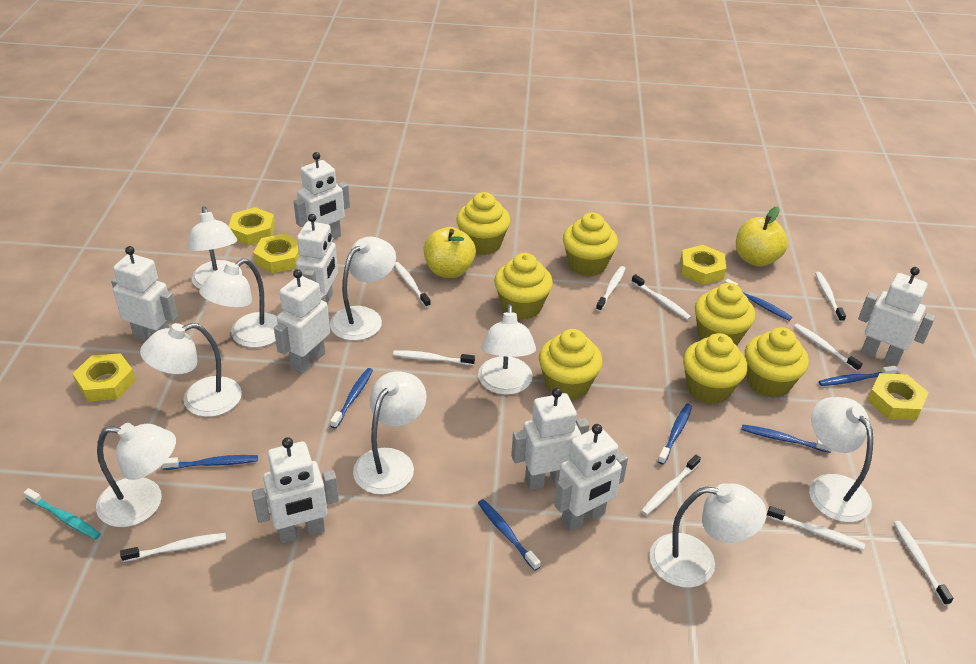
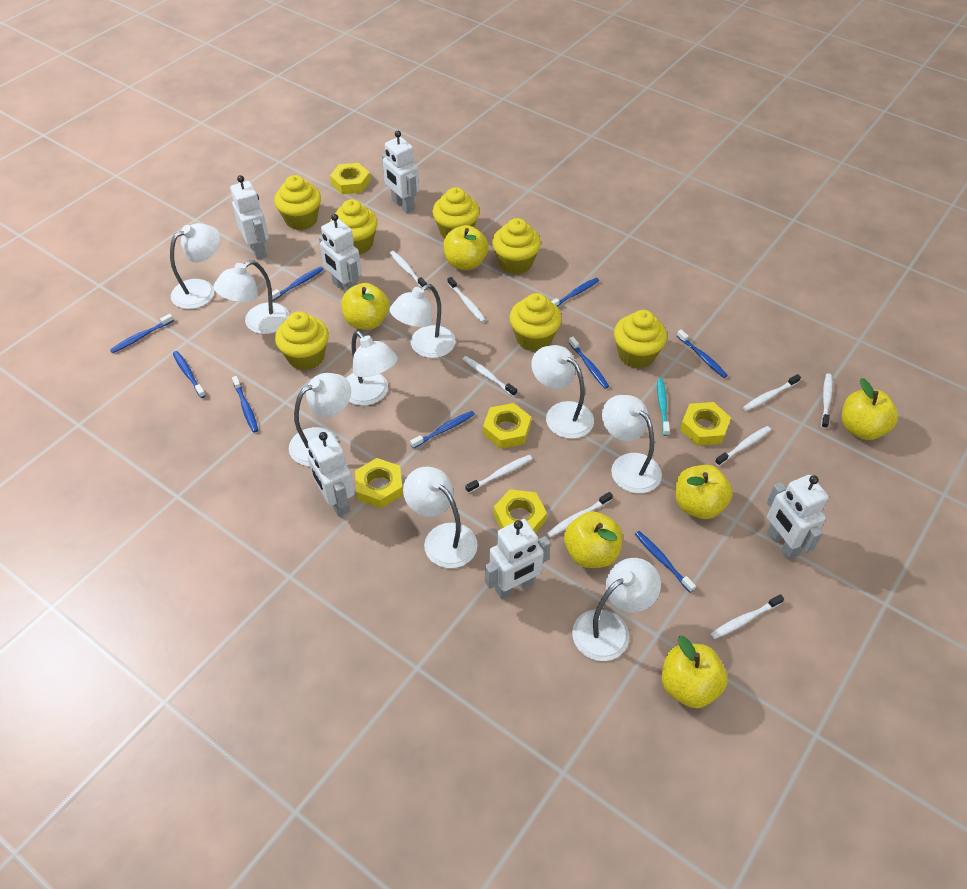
blue toothbrush: 7 -> 9
white robot: 8 -> 6
white toothbrush: 10 -> 9
yellow apple: 2 -> 6

